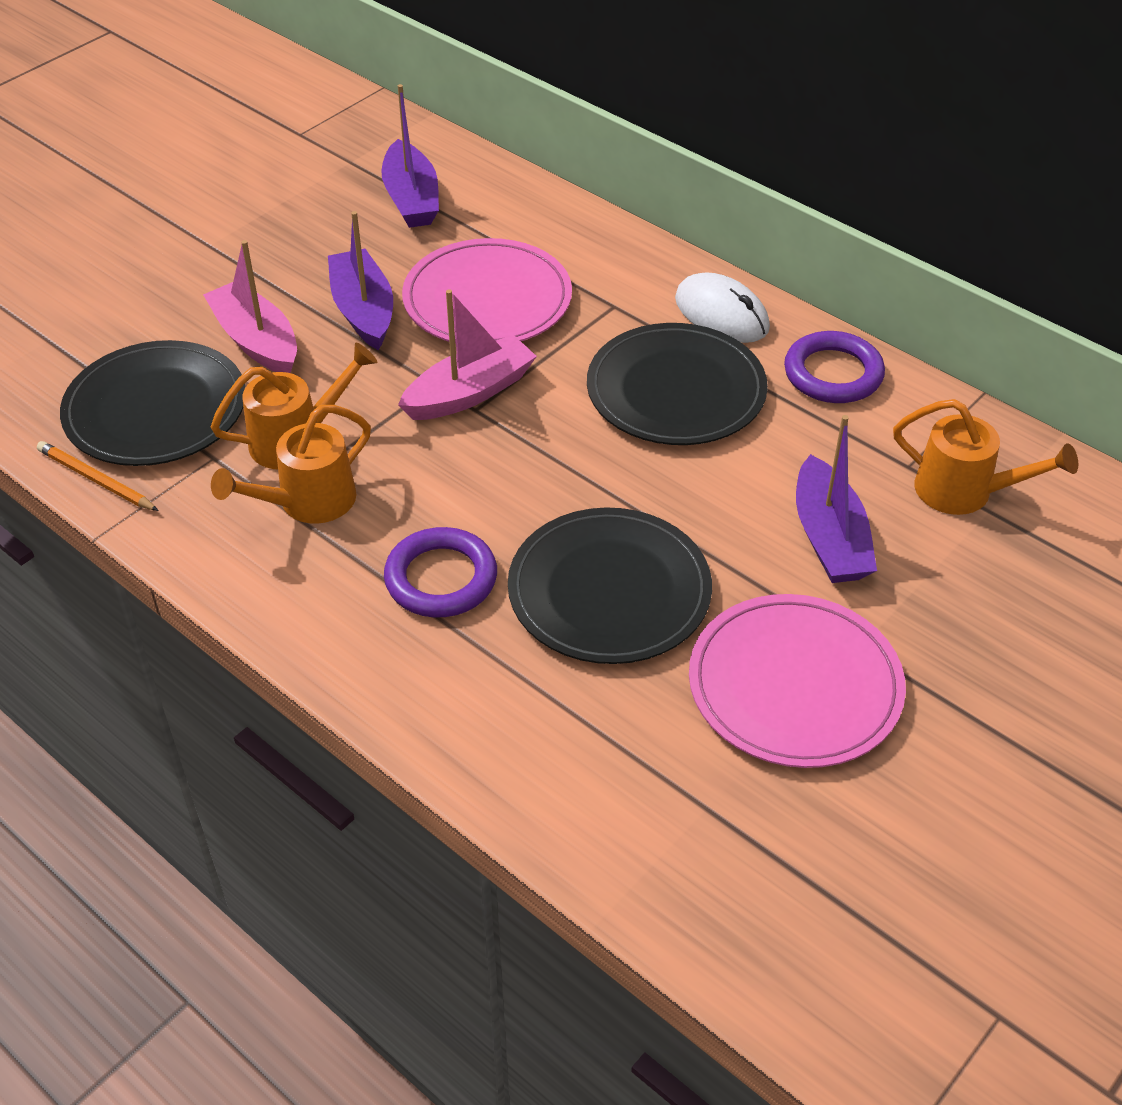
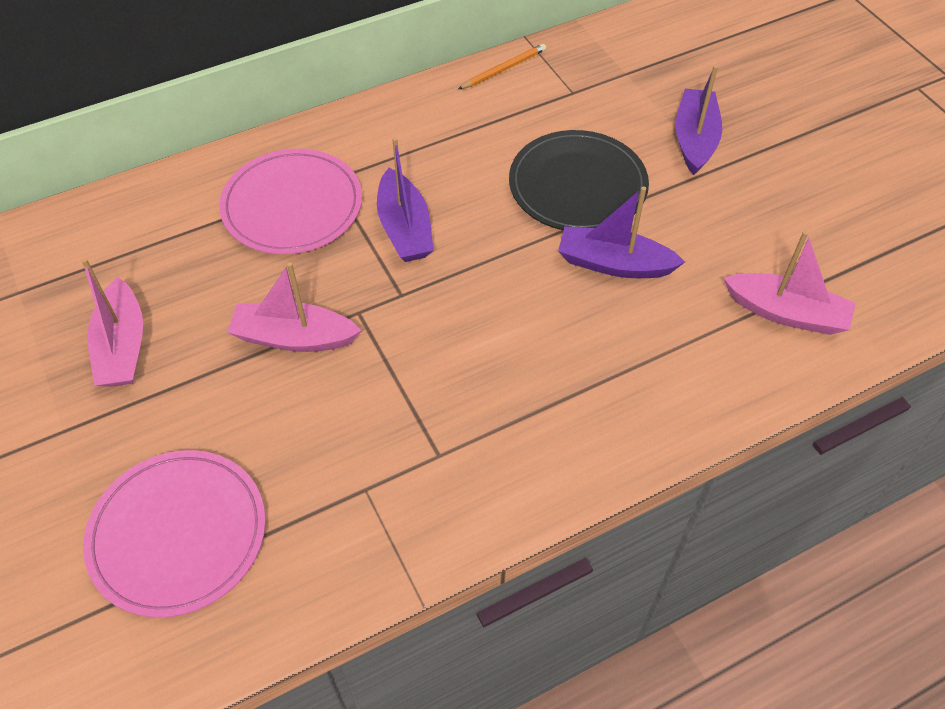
black plate: 3 -> 1
orange watering can: 3 -> 0
pink boat: 2 -> 3
purple ring: 2 -> 0
white mouse: 1 -> 0

